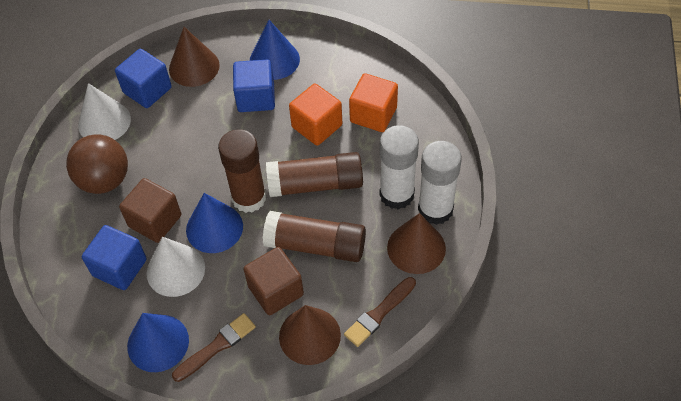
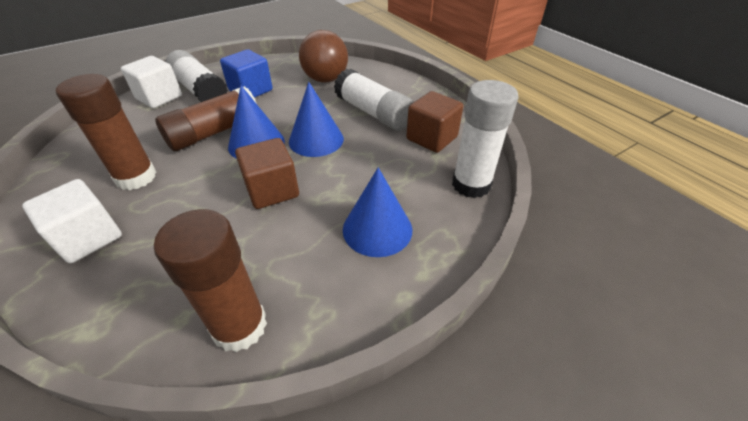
blue cube: 3 -> 1
brown brush: 2 -> 0
brown cone: 3 -> 0
orange cube: 2 -> 0
white cone: 2 -> 0
white cube: 0 -> 2
white glue stick: 2 -> 3

